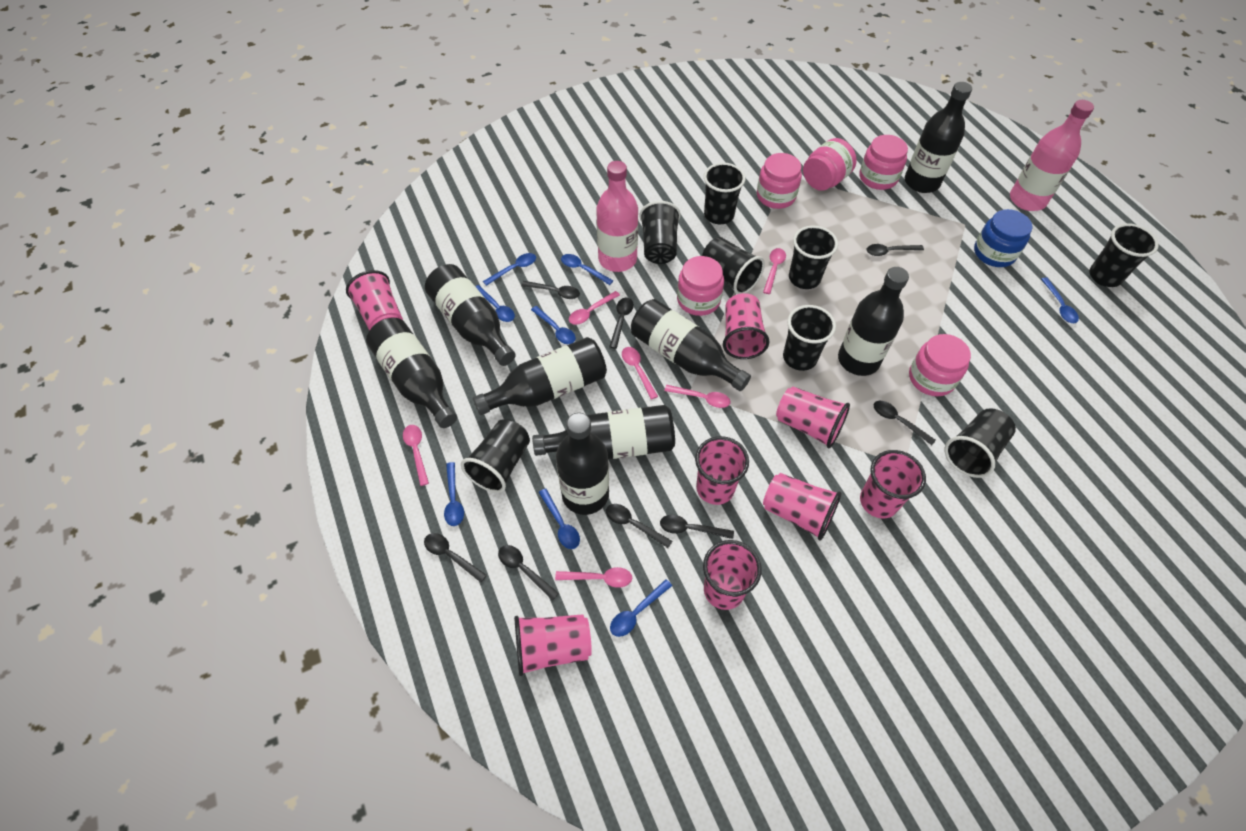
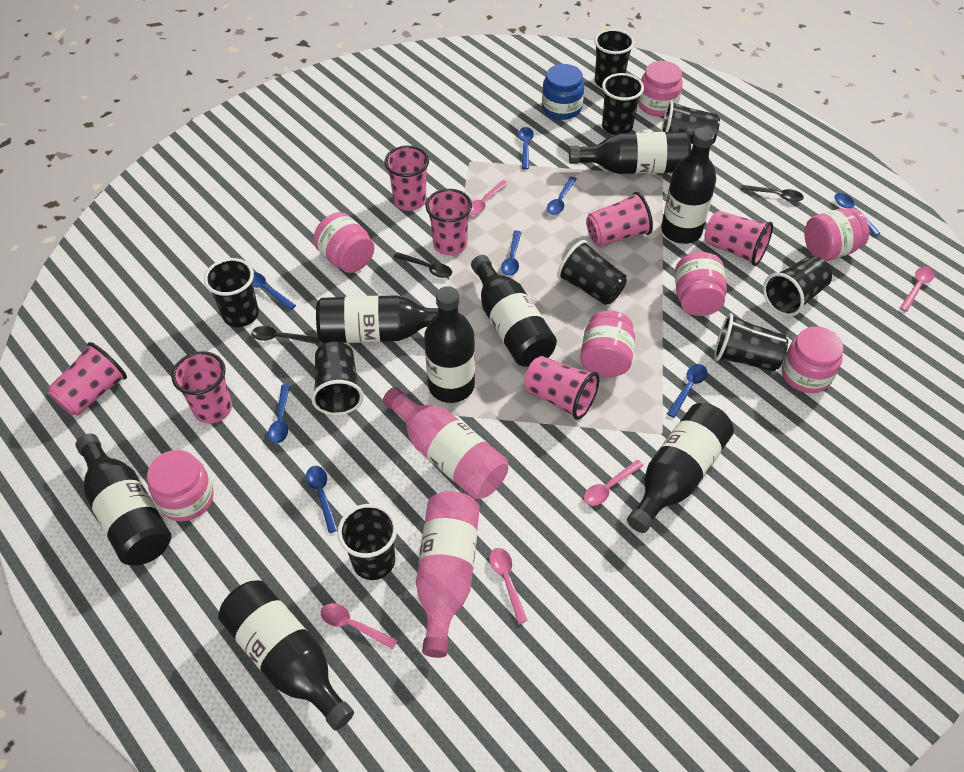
black cup: 8 -> 9
black spoon: 8 -> 3
pink cup: 8 -> 7
pink jar: 5 -> 7
pink spoon: 6 -> 5

